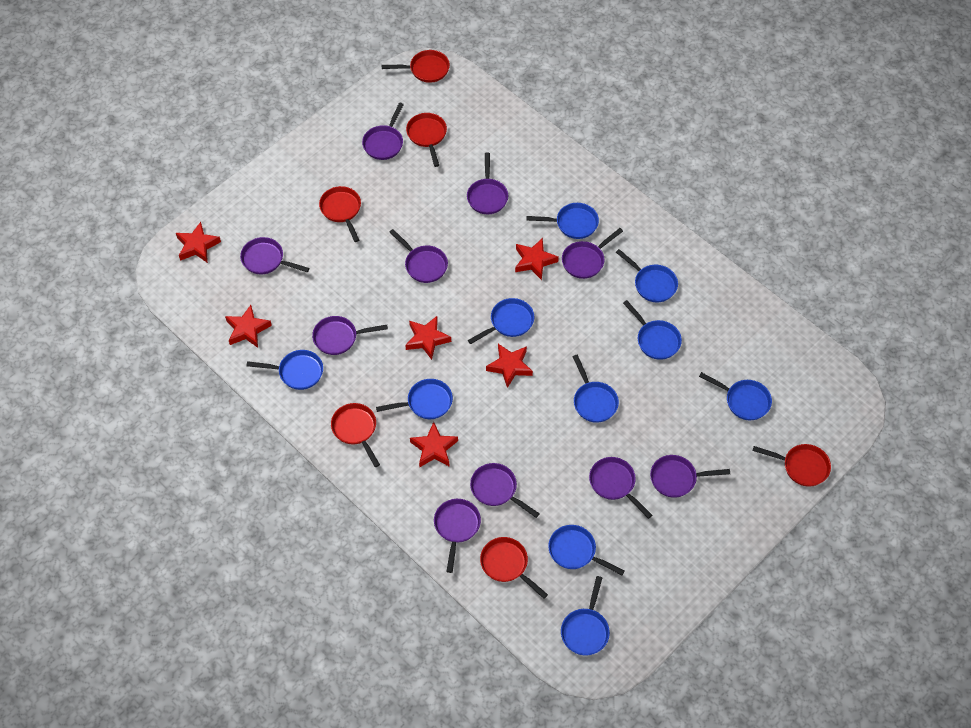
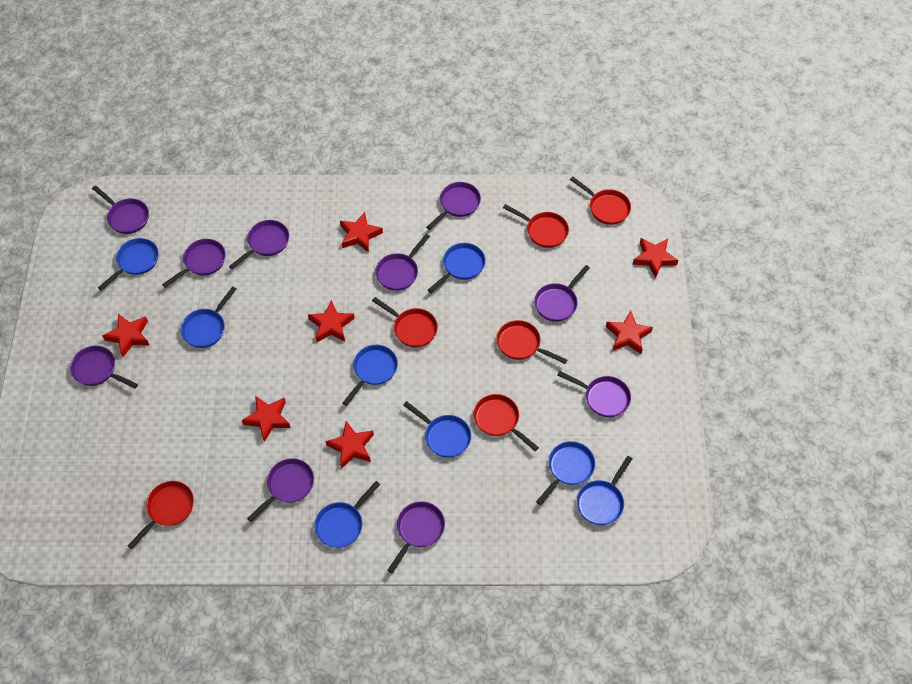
blue pan: 10 -> 8
red star: 6 -> 7

